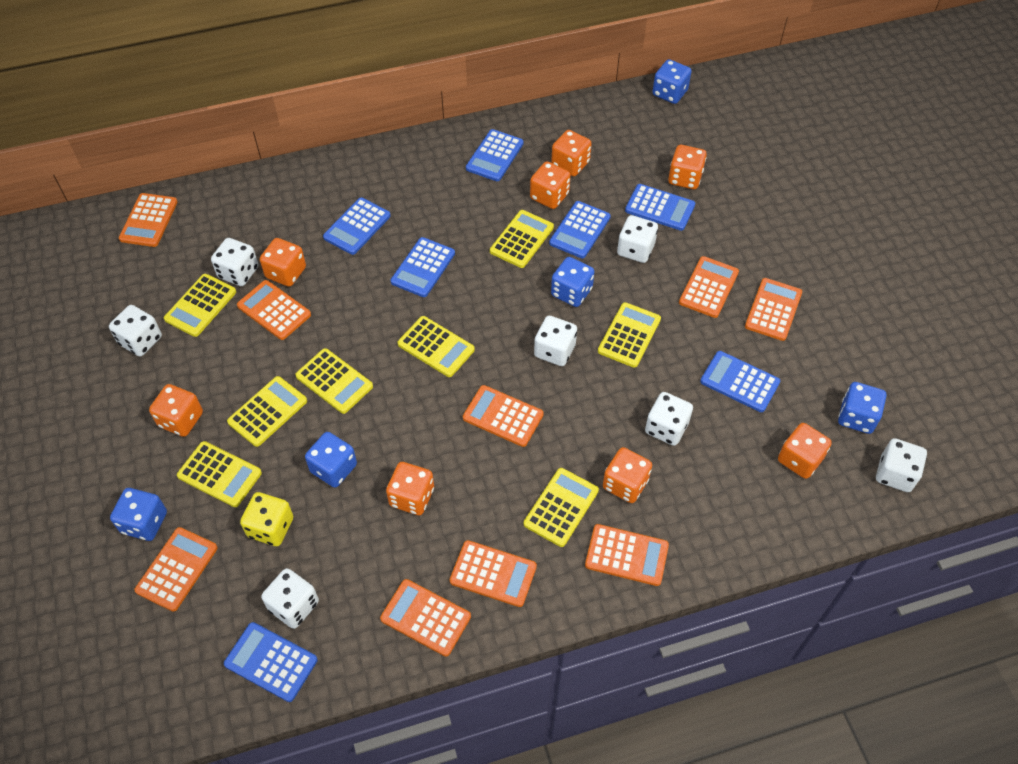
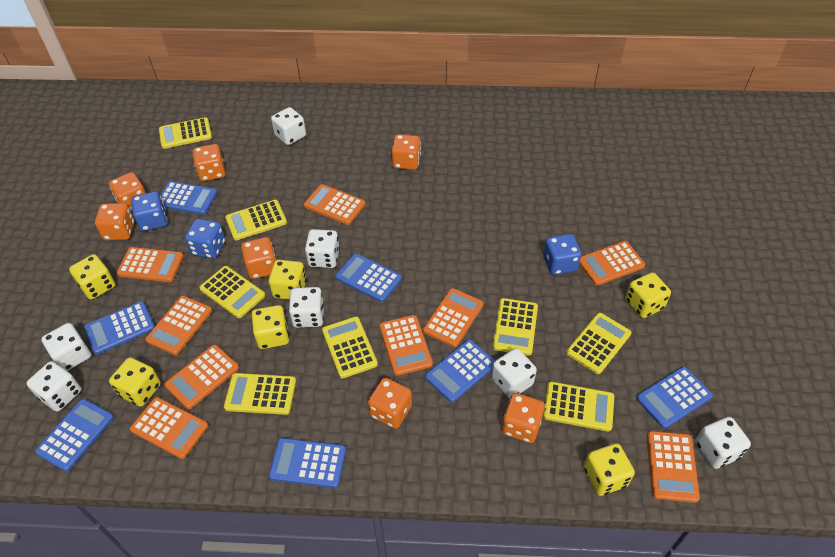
blue dice: 5 -> 3
orange dice: 8 -> 7
yellow dice: 1 -> 6

